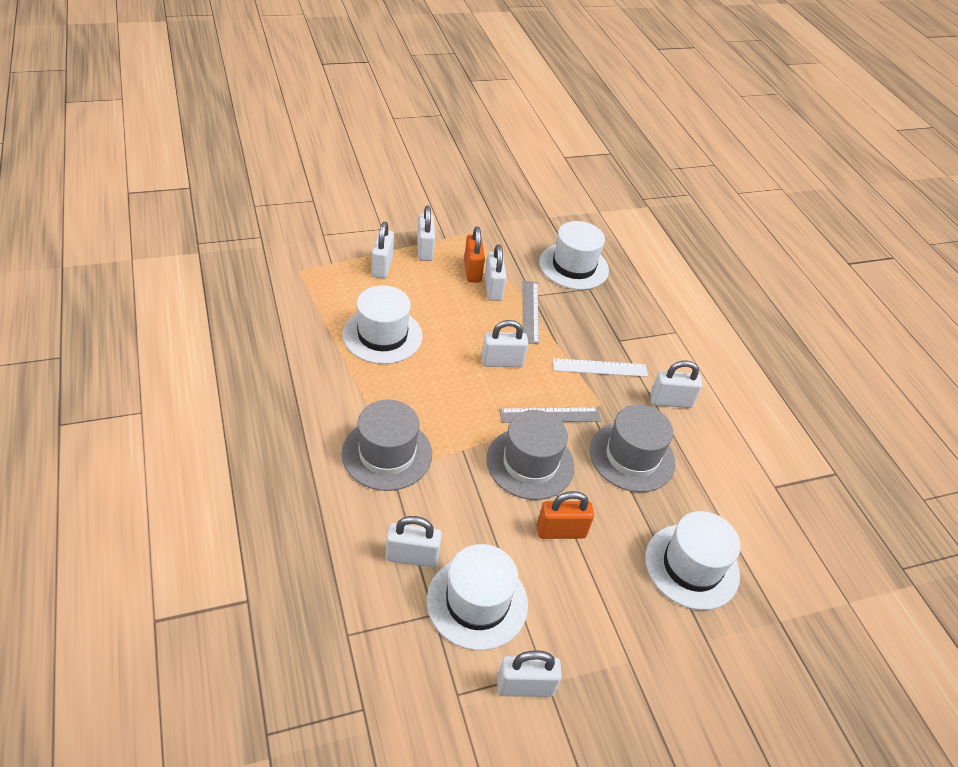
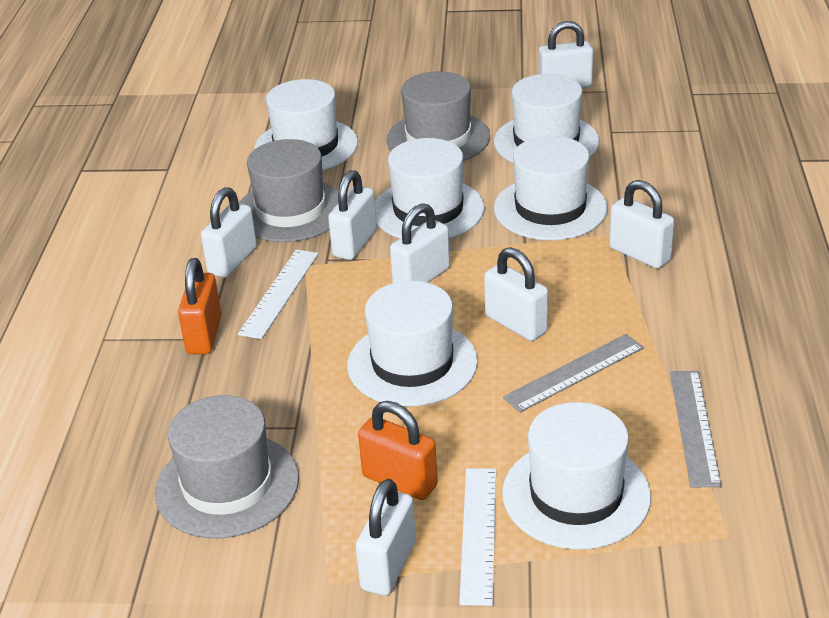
white hat: 4 -> 6
white ruler: 1 -> 2

